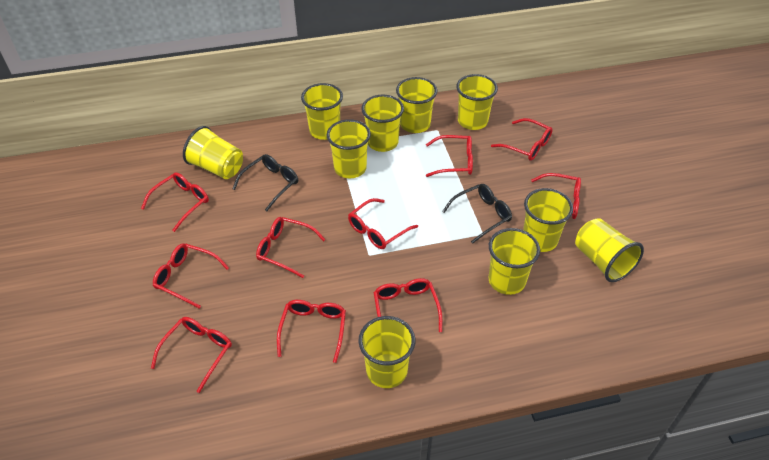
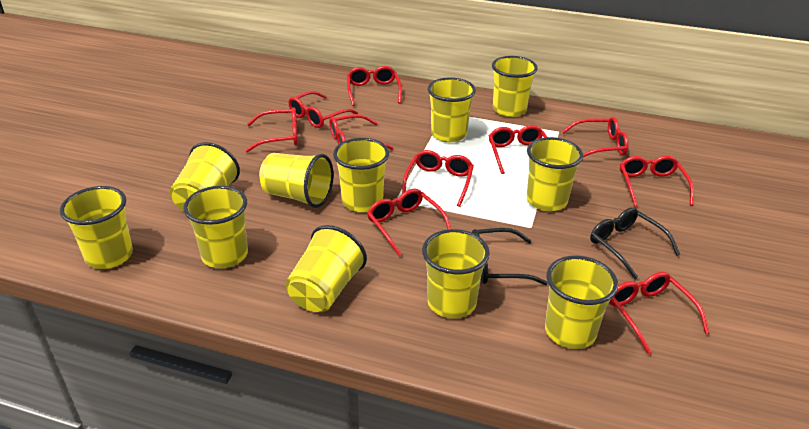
yellow cup: 10 -> 11

